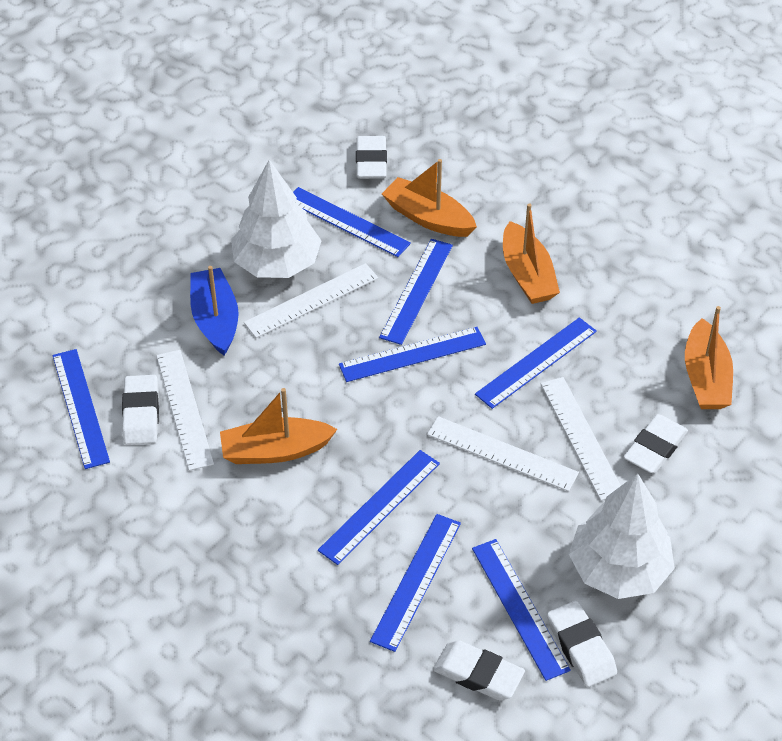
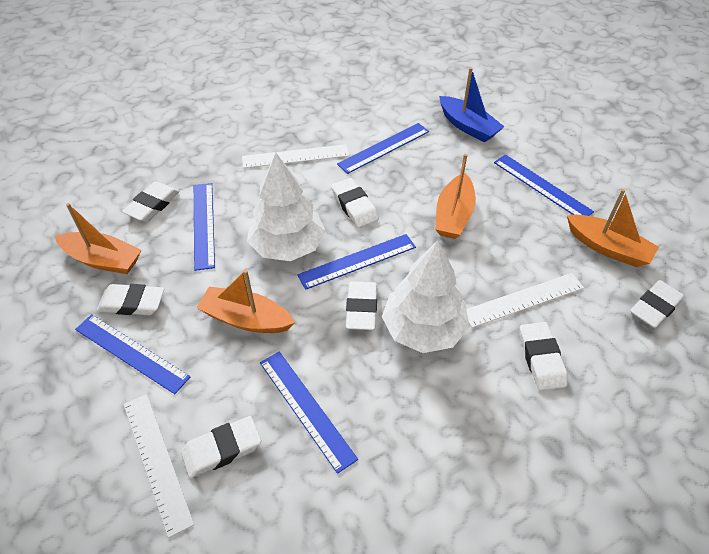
blue ruler: 8 -> 6
white eraser: 5 -> 7
white ruler: 4 -> 3

